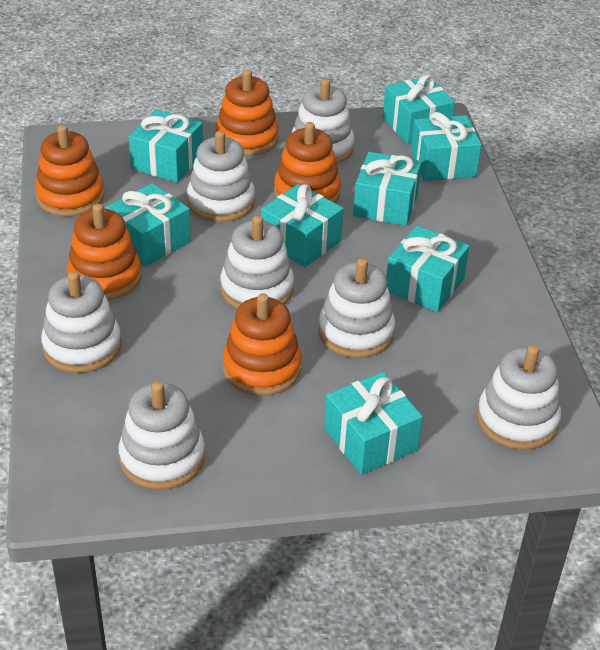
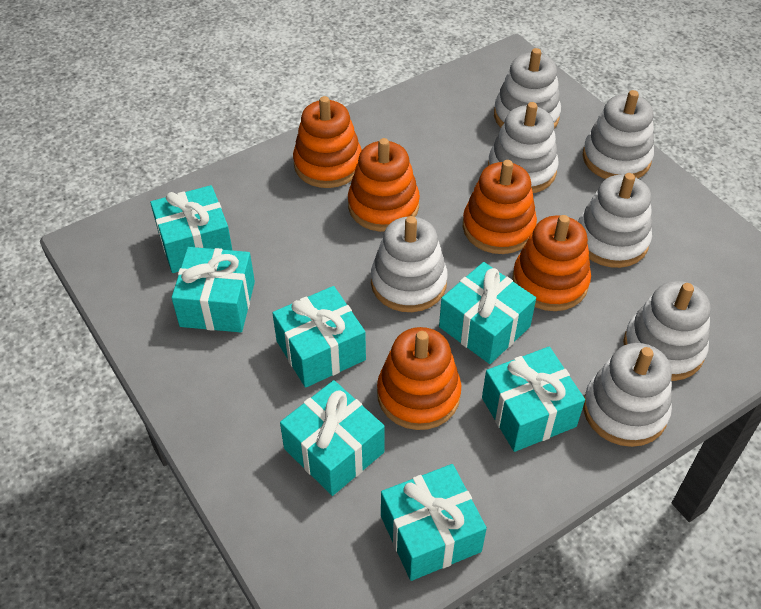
turquoise gift: 8 -> 7

